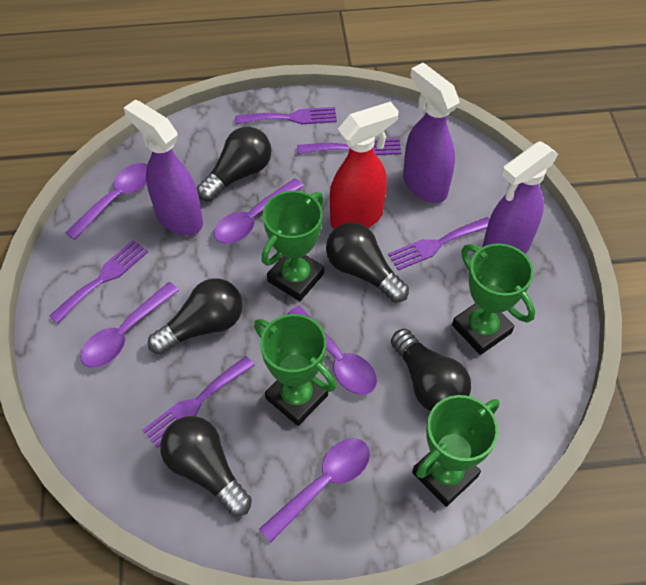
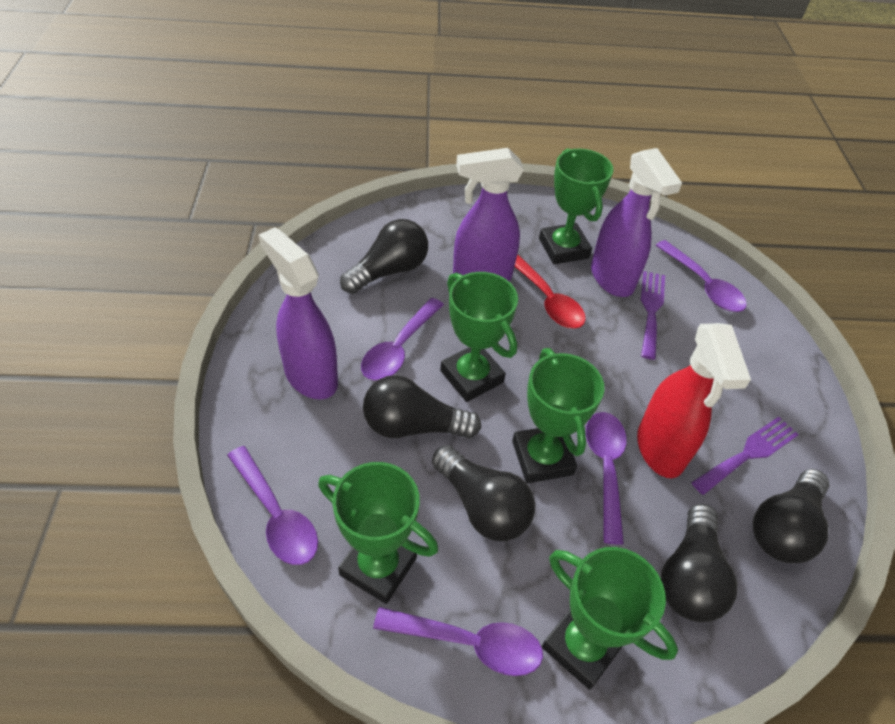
green trophy: 4 -> 5
purple fork: 5 -> 2
red spoon: 0 -> 1

